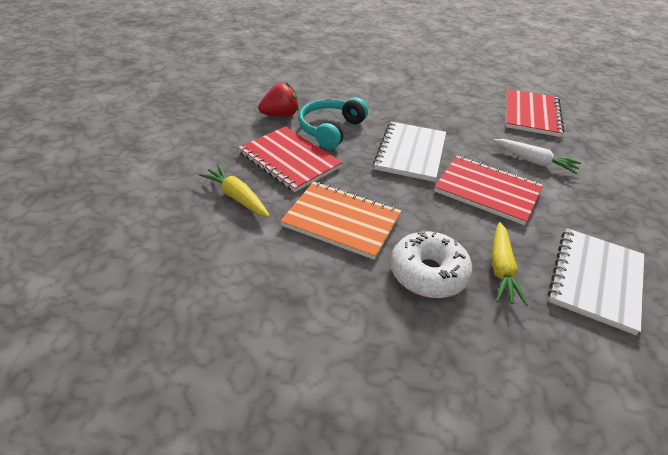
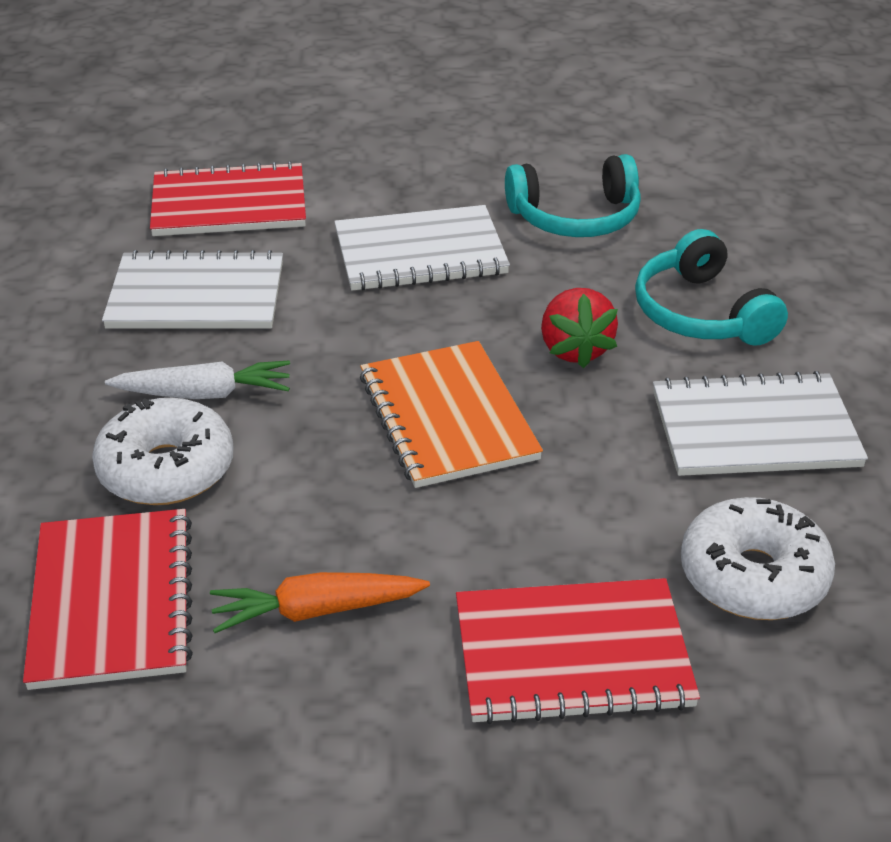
orange carrot: 0 -> 1
turquoise headphones: 1 -> 2
white donut: 1 -> 2
white notebook: 2 -> 3
yellow carrot: 2 -> 0

